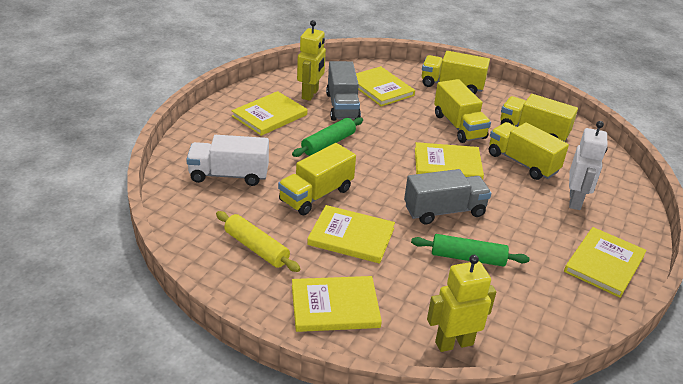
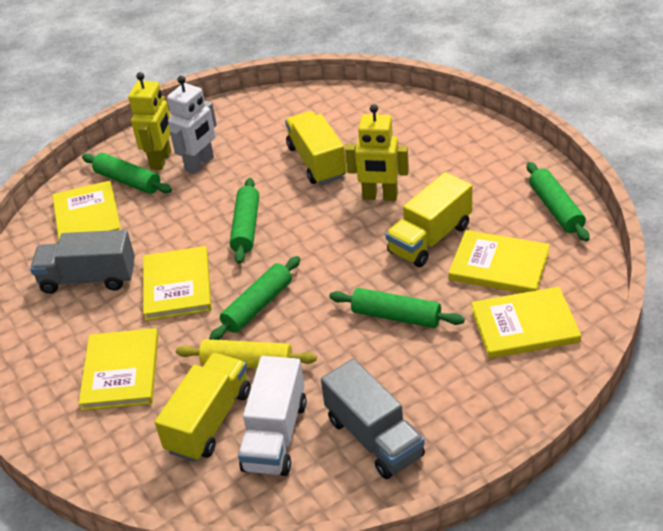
green rolling pin: 2 -> 5
yellow book: 6 -> 5
yellow truck: 5 -> 3

